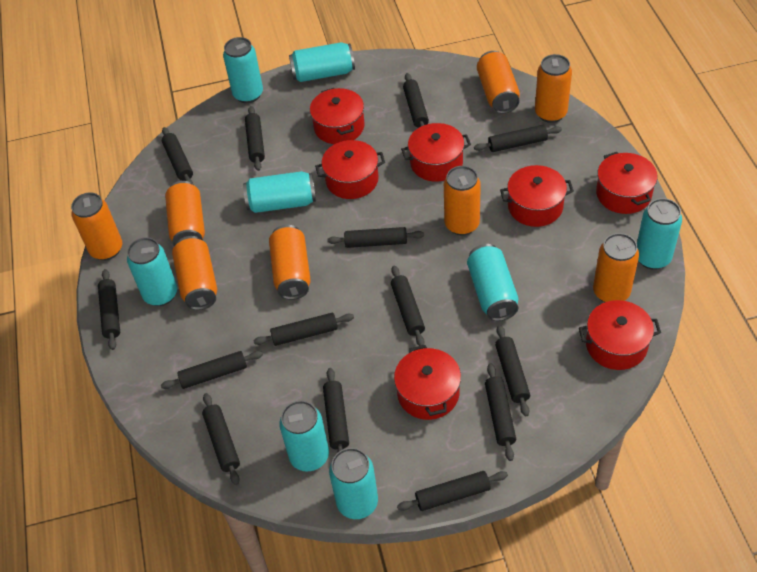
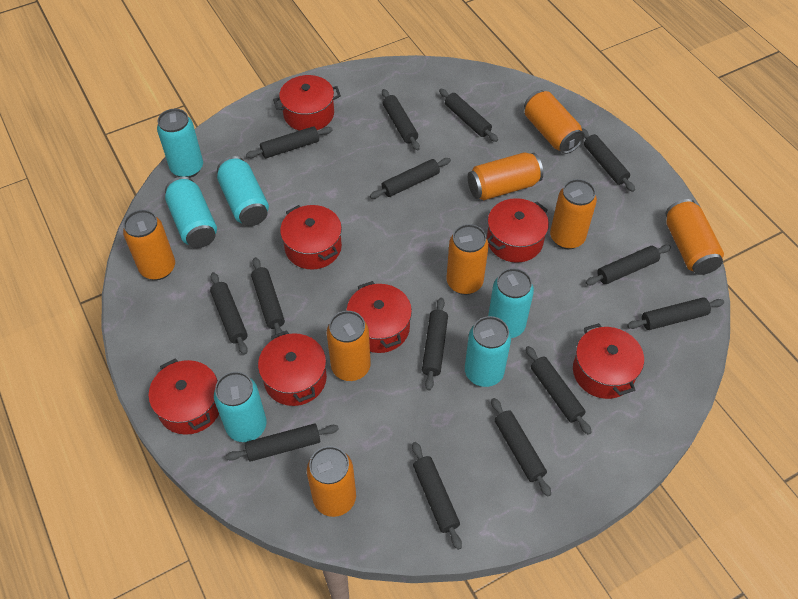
turquoise can: 8 -> 6

